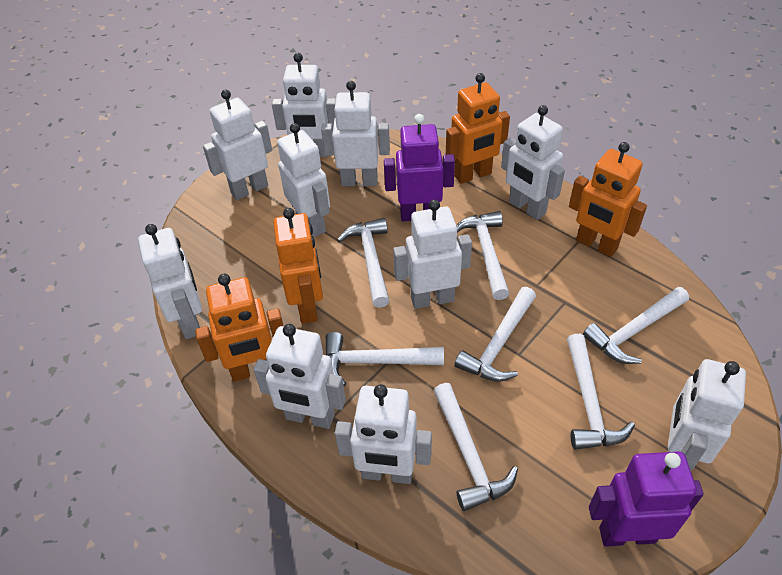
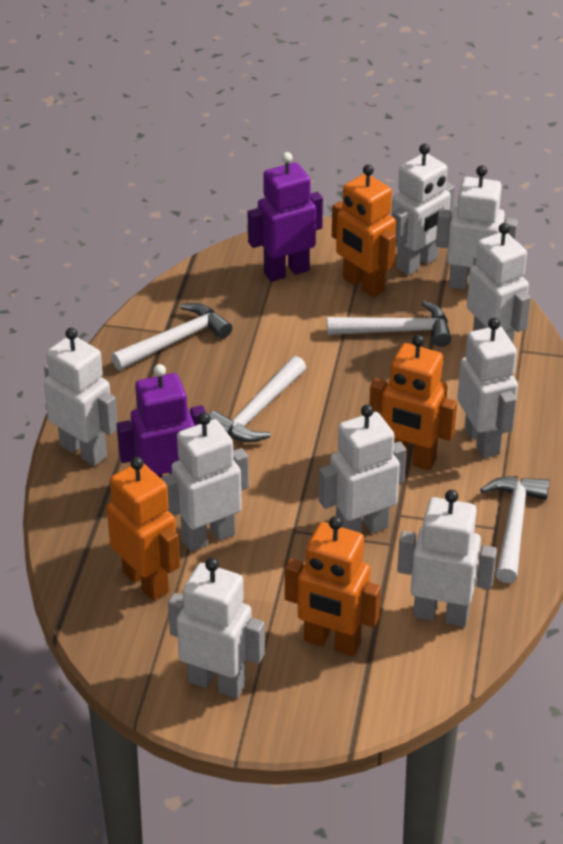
white hammer: 7 -> 4
white robot: 10 -> 9

